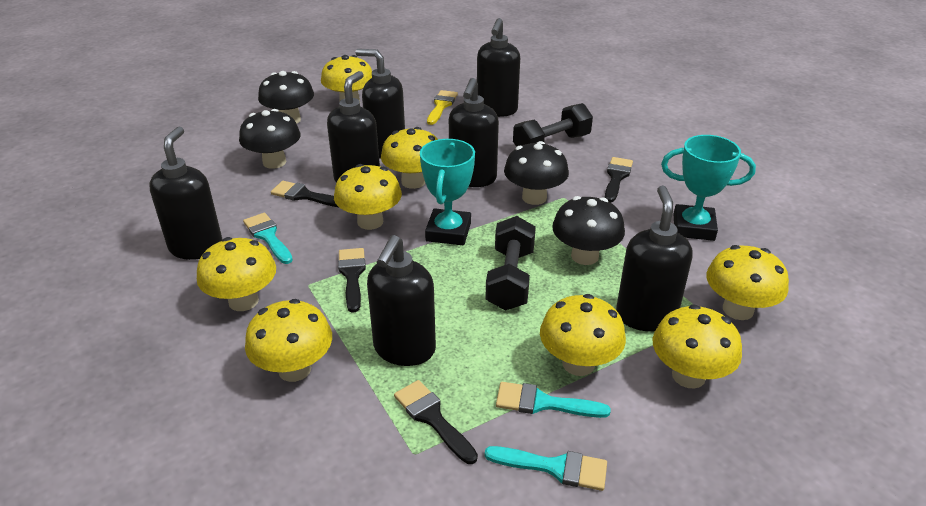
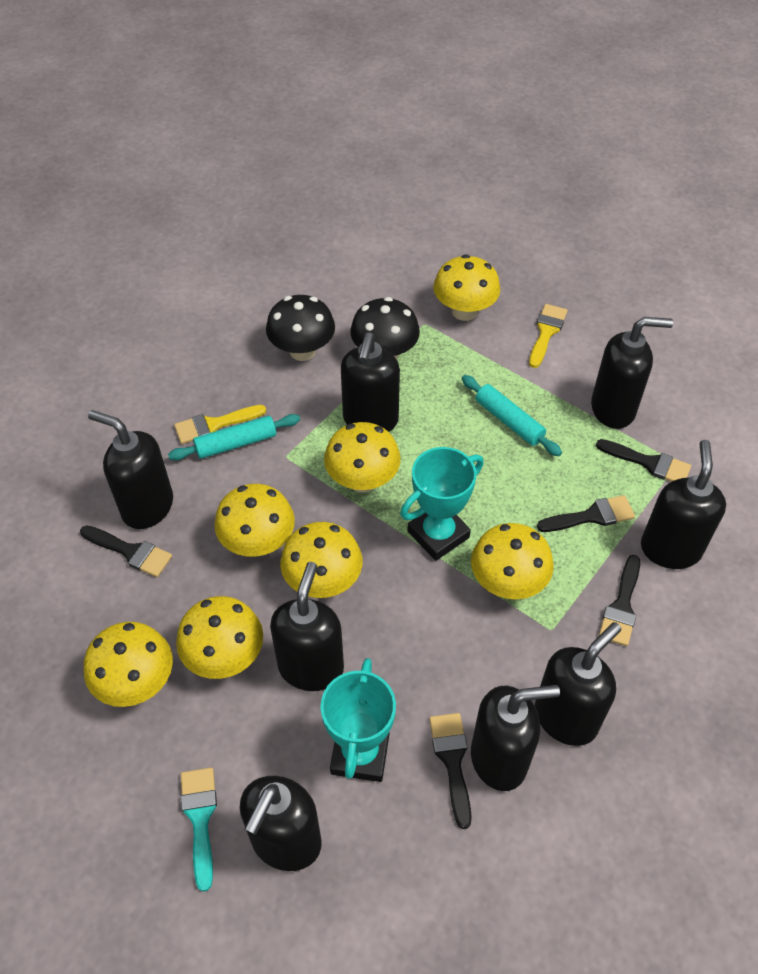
black brush: 4 -> 5
black dumbbell: 2 -> 0
black mushroom: 4 -> 2
black soap dispenser: 7 -> 8
turquoise brush: 3 -> 1
turquoise rolling pin: 0 -> 2
yellow brush: 1 -> 2
yellow mushroom: 8 -> 7

